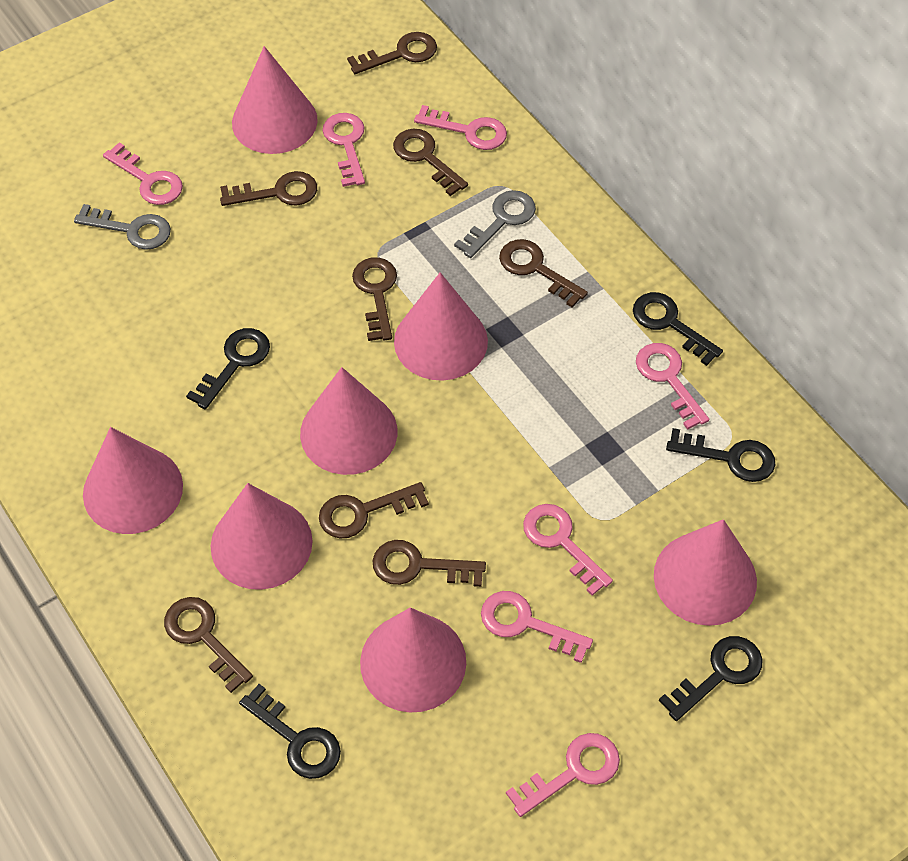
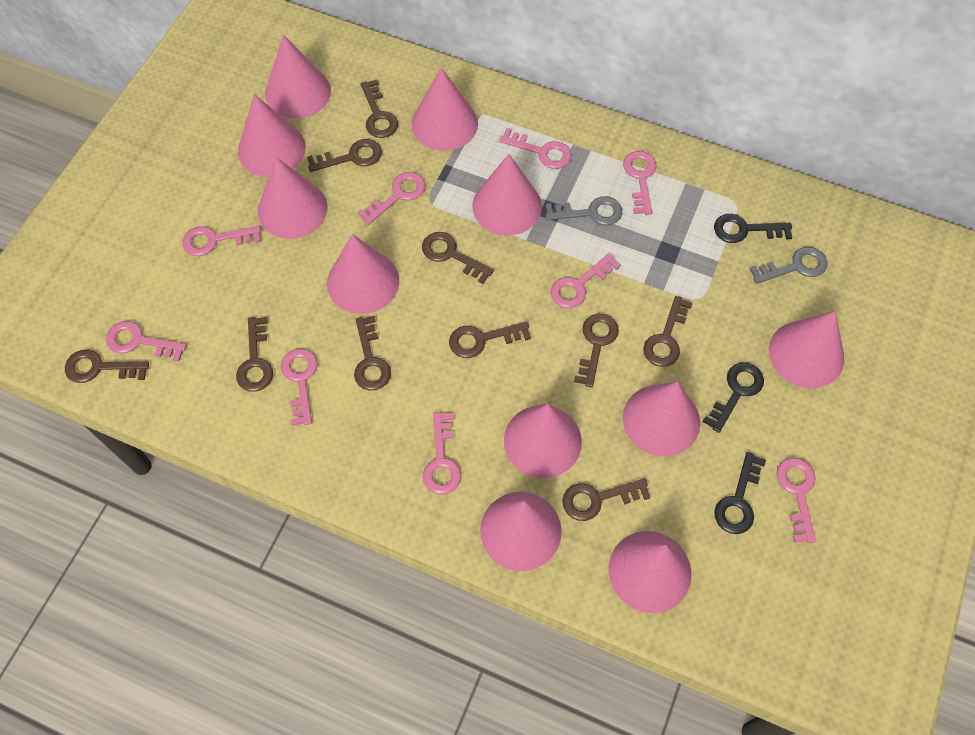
black key: 5 -> 3
brown key: 8 -> 10
pink cone: 7 -> 11
pink key: 7 -> 9

